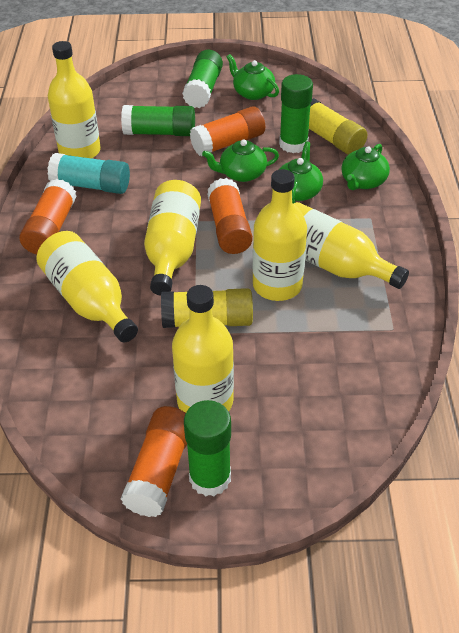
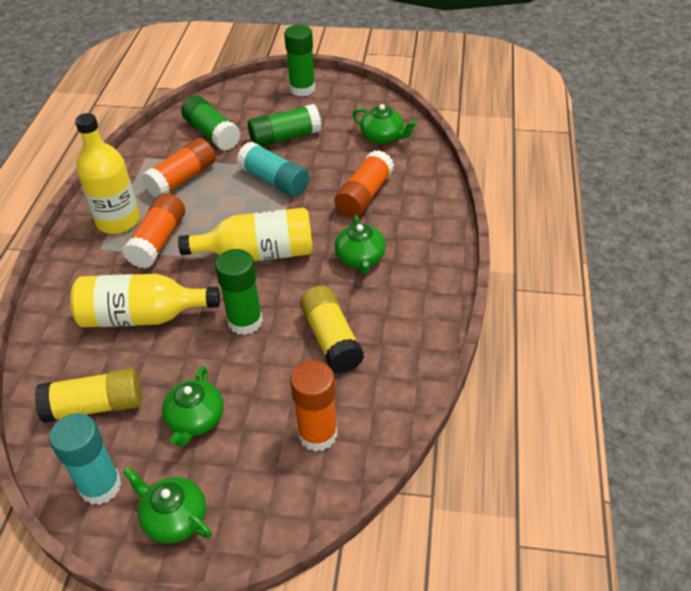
turquoise glue stick: 1 -> 2
yellow bottle: 6 -> 3

